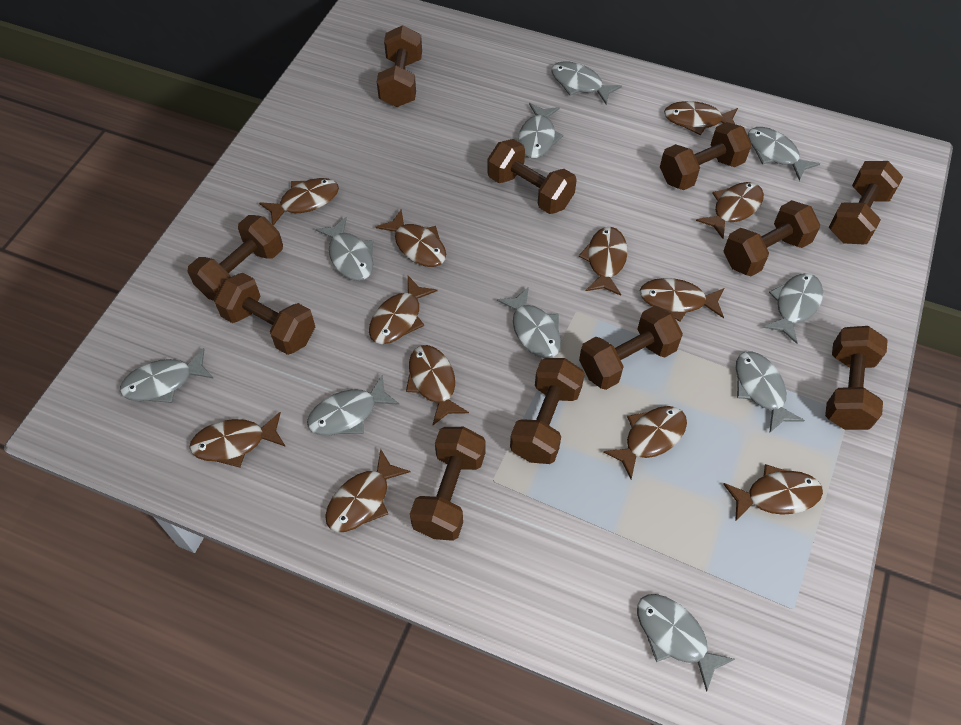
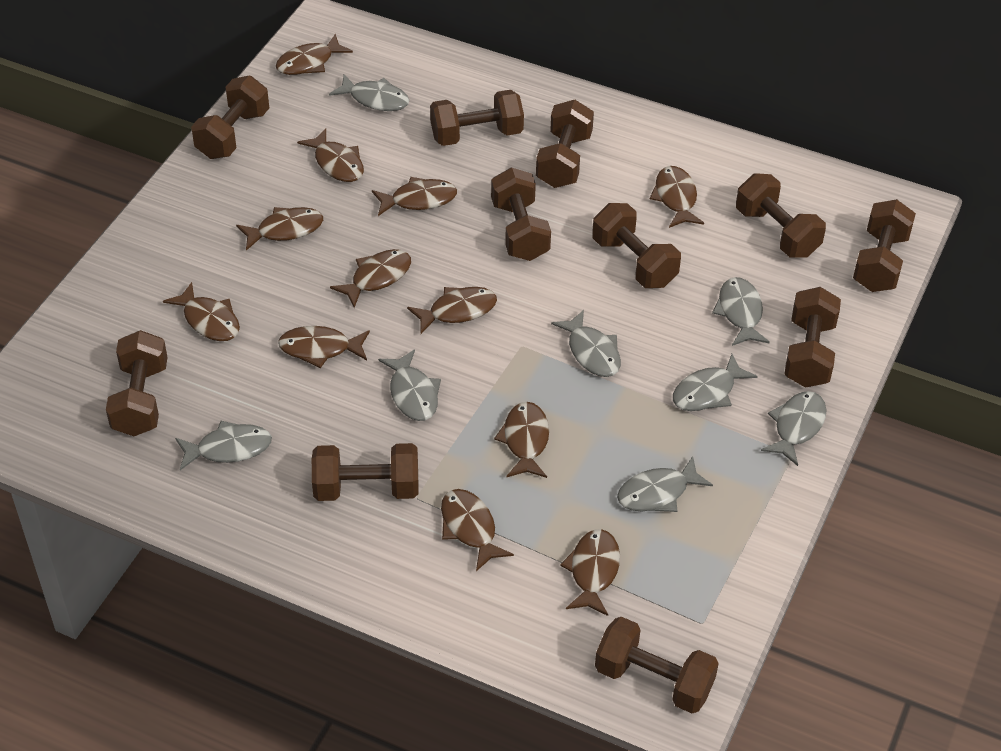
grey fish: 10 -> 8

